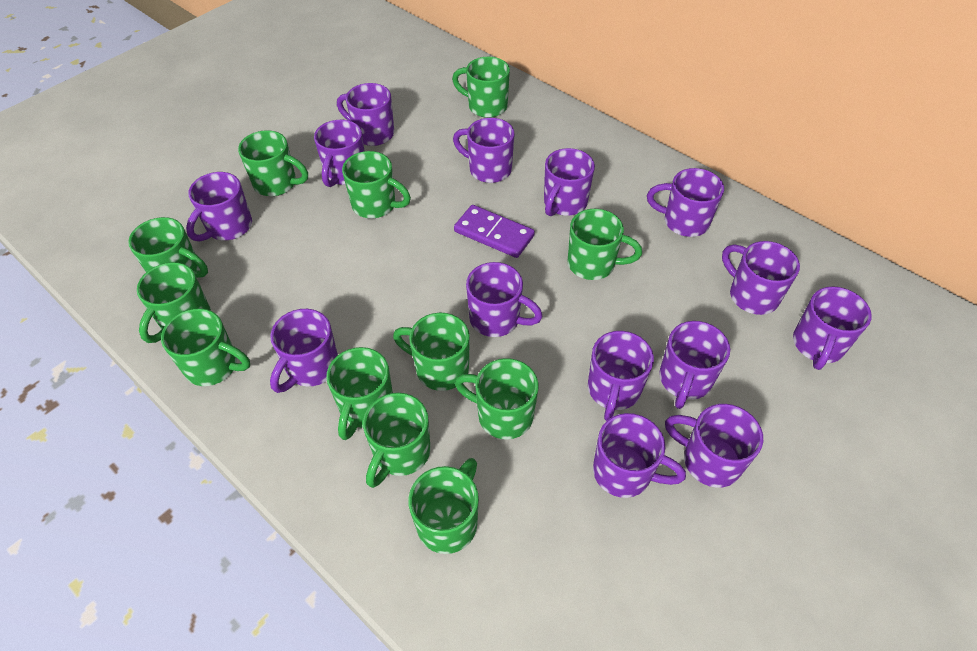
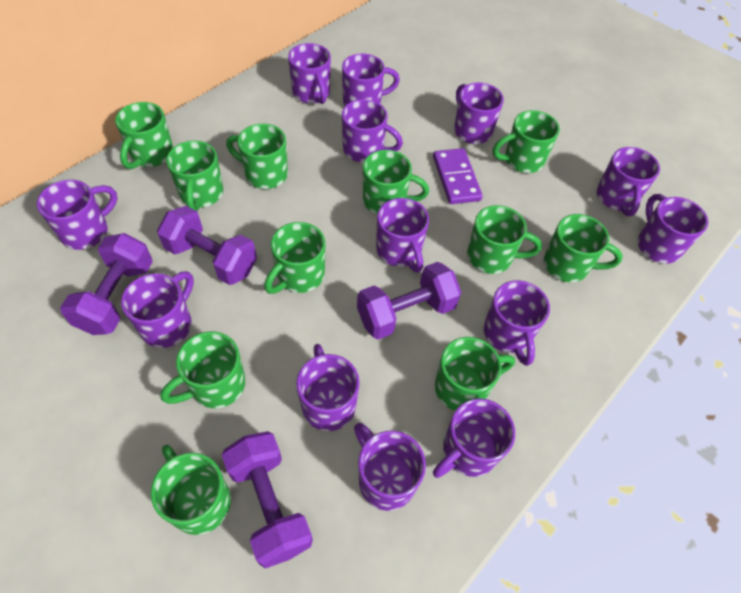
green mug: 12 -> 11
purple dumbbell: 0 -> 4
purple mug: 14 -> 13

